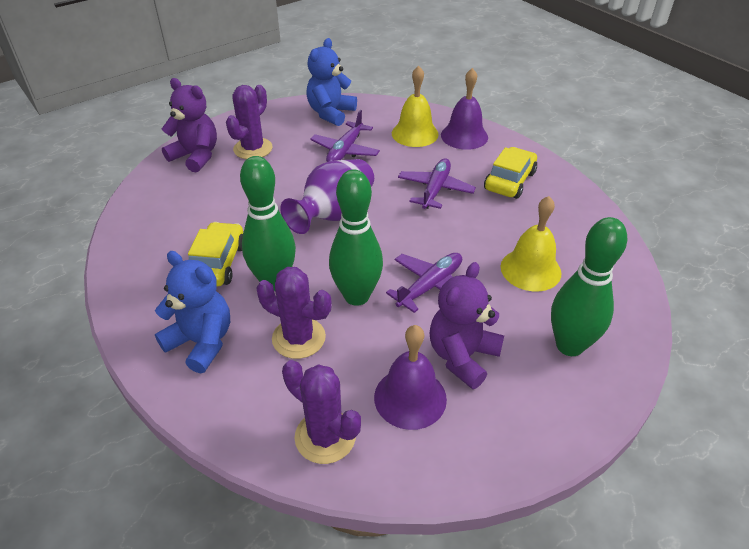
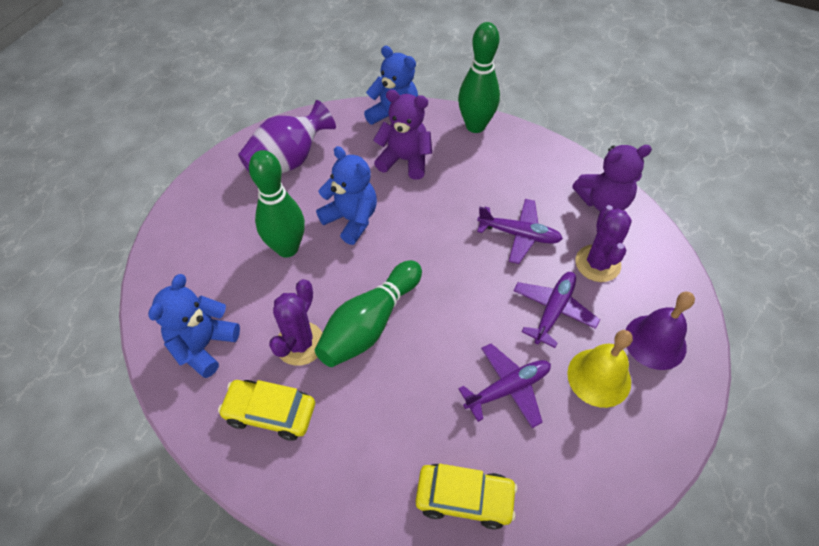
blue teddy bear: 2 -> 3
purple bell: 2 -> 1
purple cactus: 3 -> 2
yellow bell: 2 -> 1

